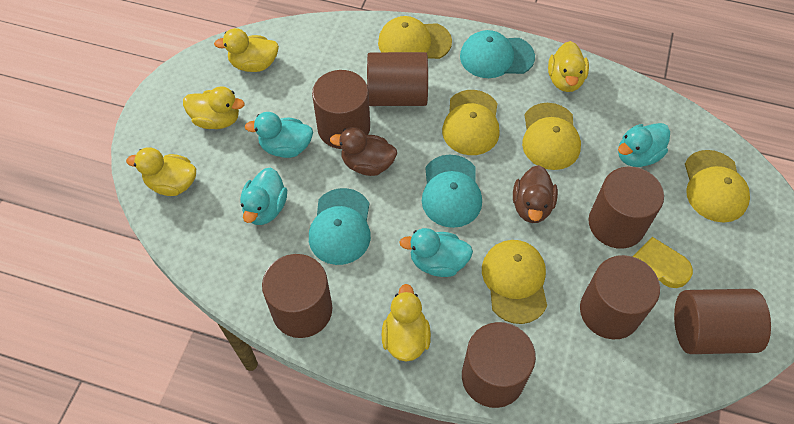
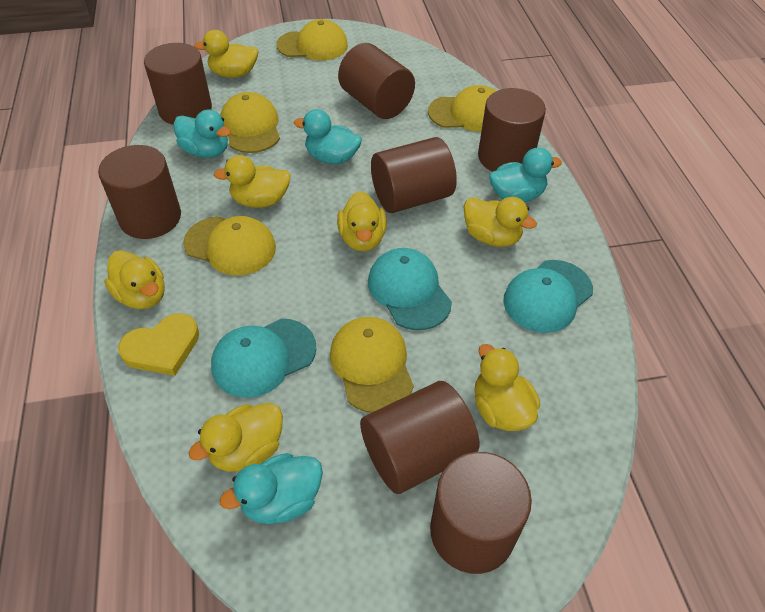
brown duck: 2 -> 0
yellow duck: 5 -> 7

